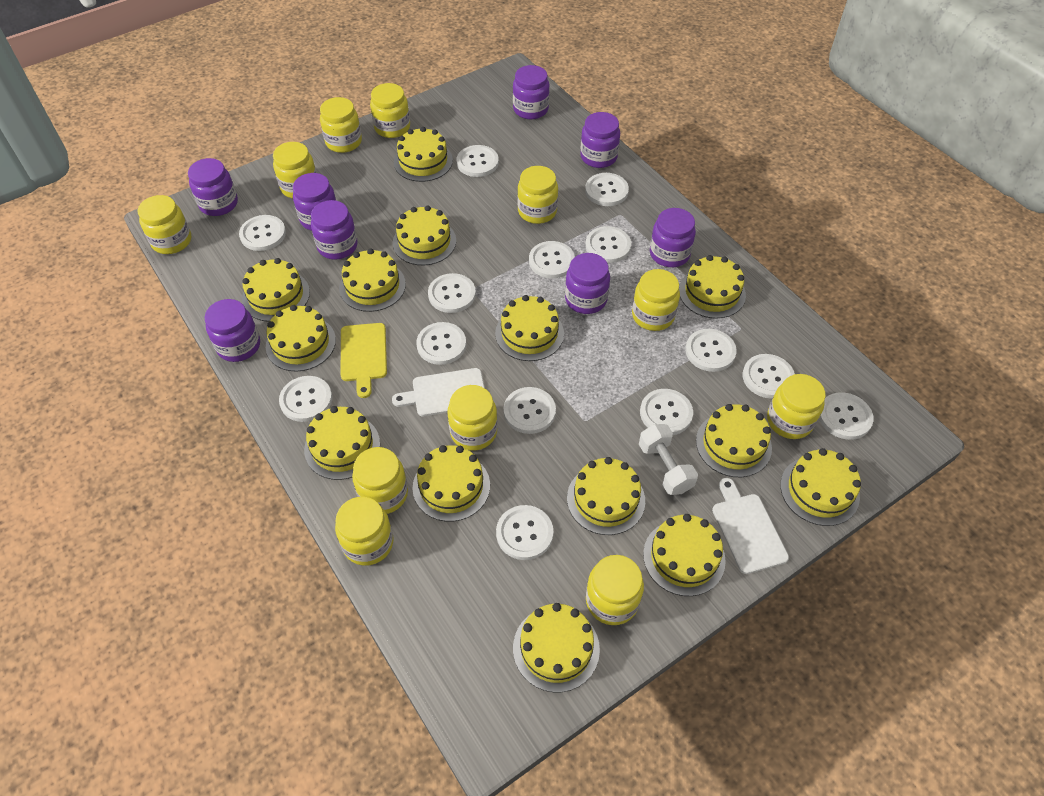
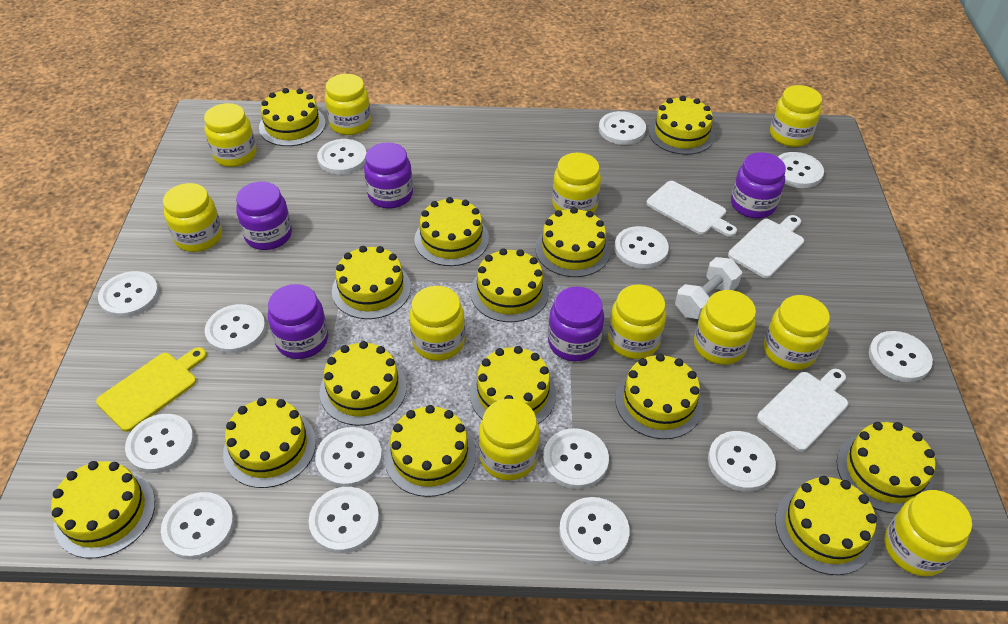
purple jar: 8 -> 5
white cutting board: 2 -> 3

